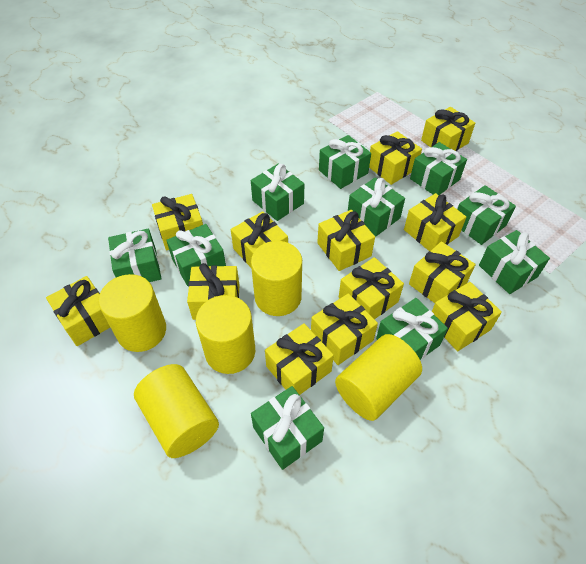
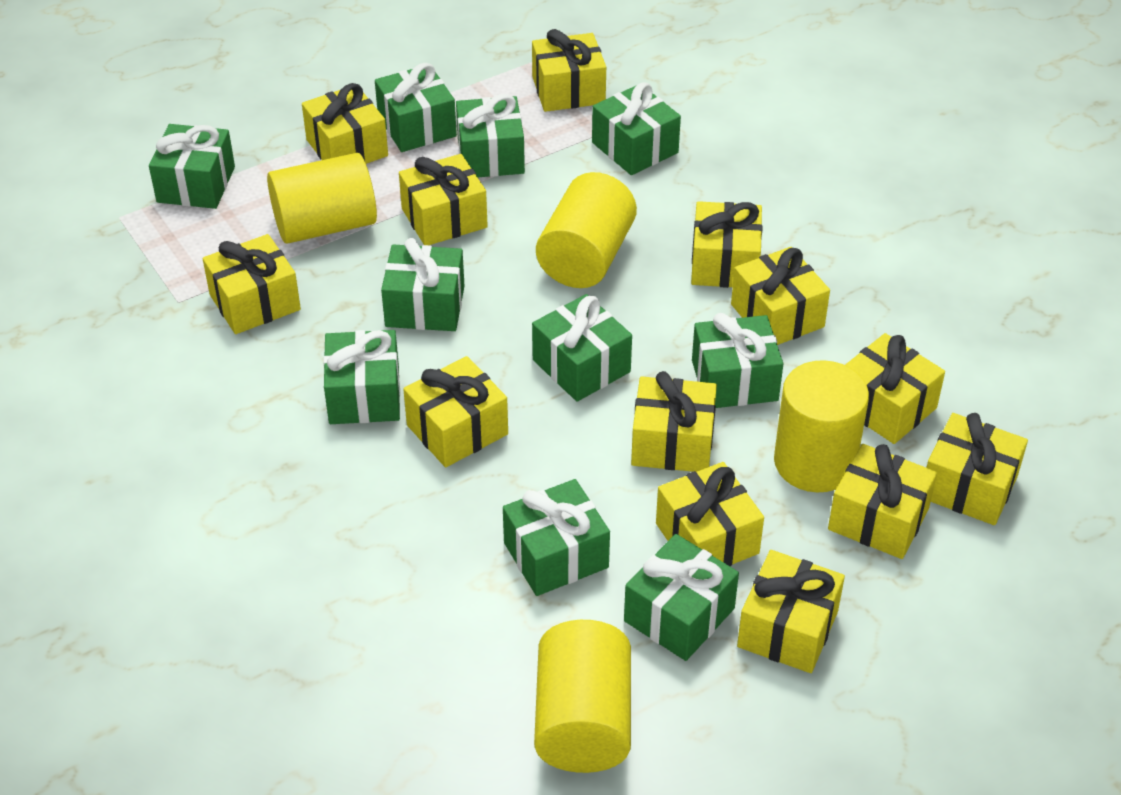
yellow cylinder: 5 -> 4

